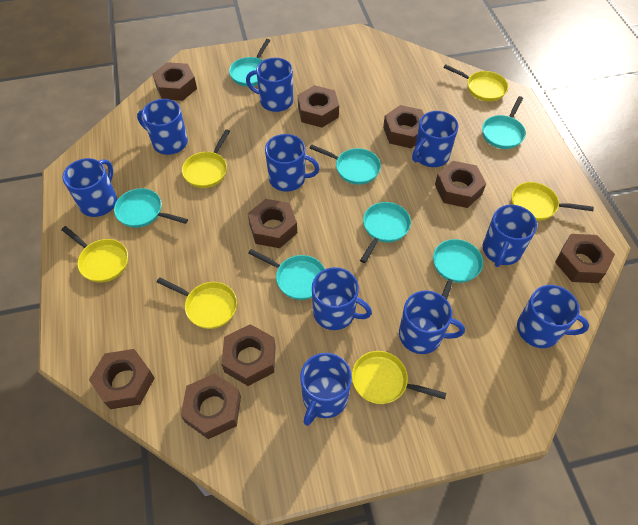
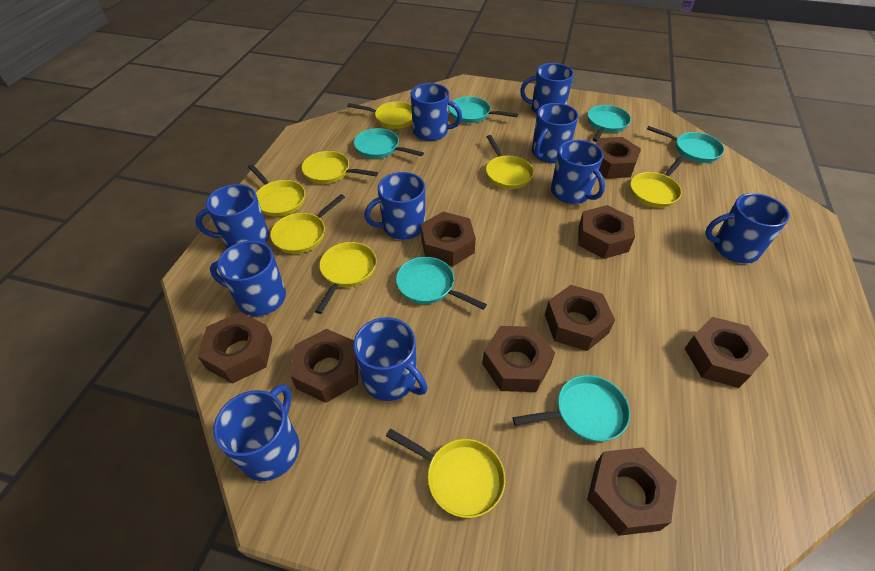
turquoise pan: 7 -> 6
yellow pan: 6 -> 8

